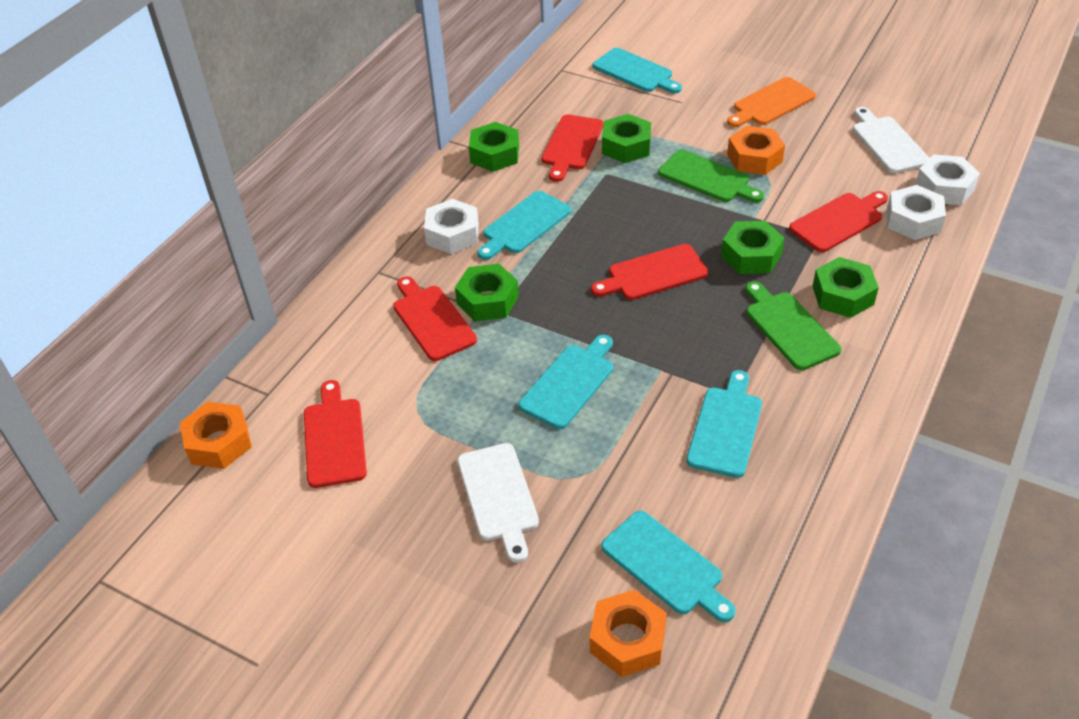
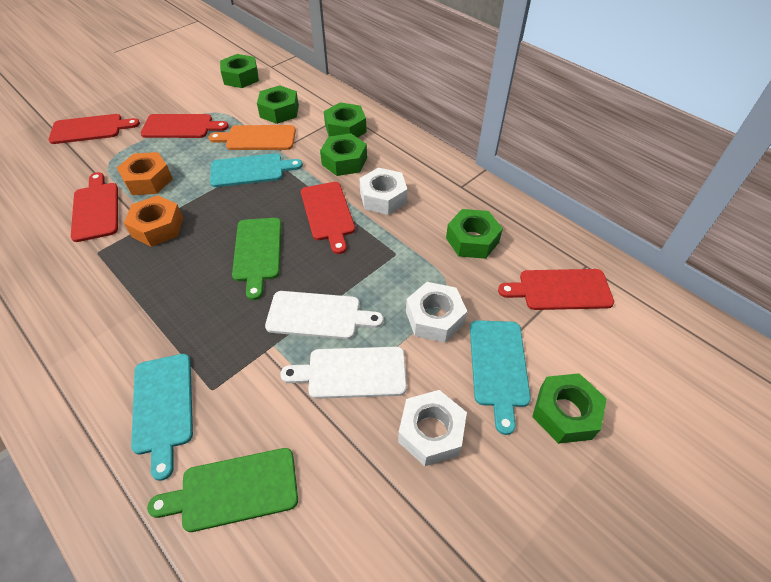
green nut: 5 -> 6
orange nut: 3 -> 2
turquoise cutting board: 5 -> 3

